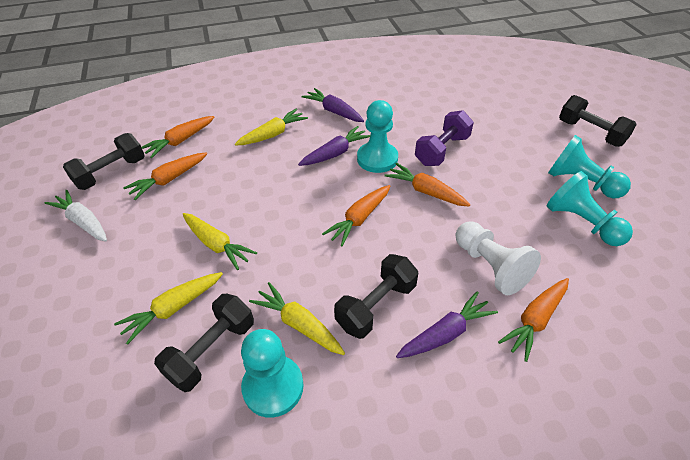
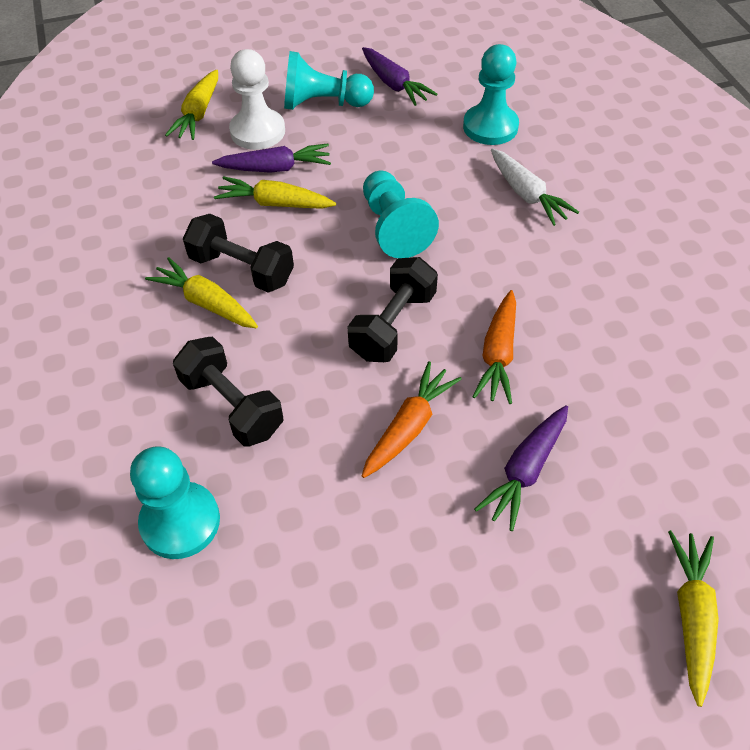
black dumbbell: 4 -> 3
orange carrot: 5 -> 2
purple dumbbell: 1 -> 0

